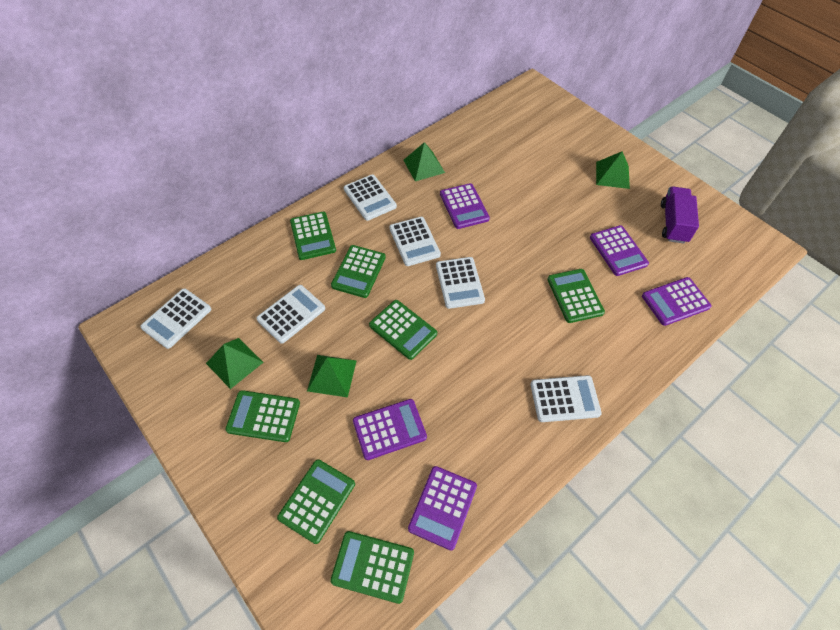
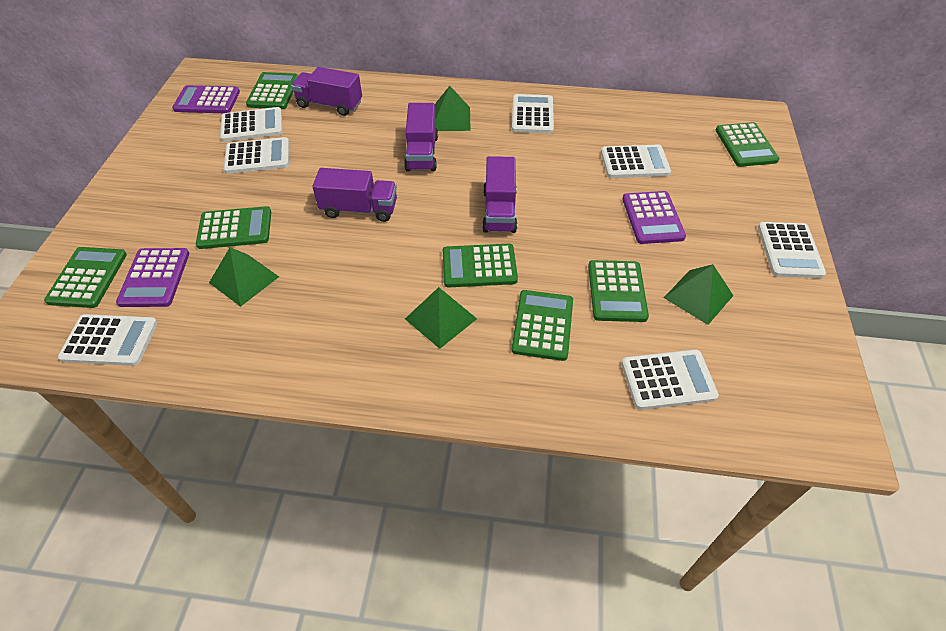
purple calculator: 5 -> 3
purple truck: 1 -> 4
white calculator: 6 -> 7

